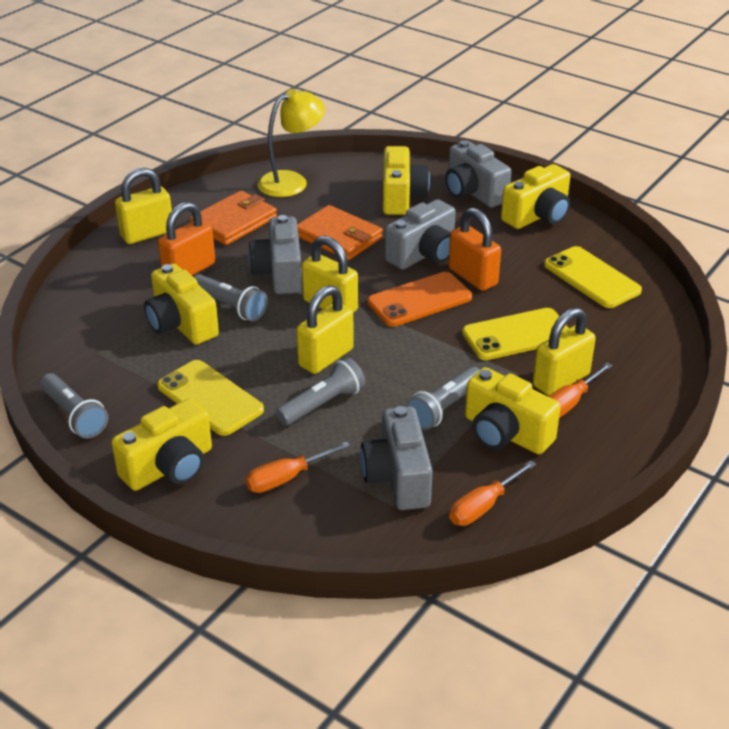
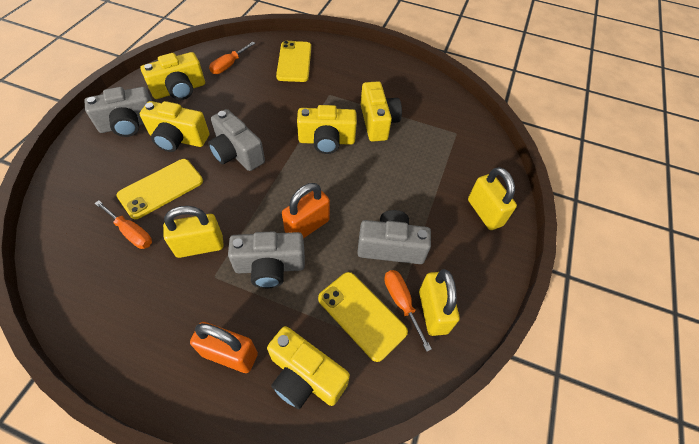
grey flashlight: 4 -> 0
orange phone: 1 -> 0
orange wallet: 2 -> 0
yellow lamp: 1 -> 0
yellow padlock: 4 -> 3

